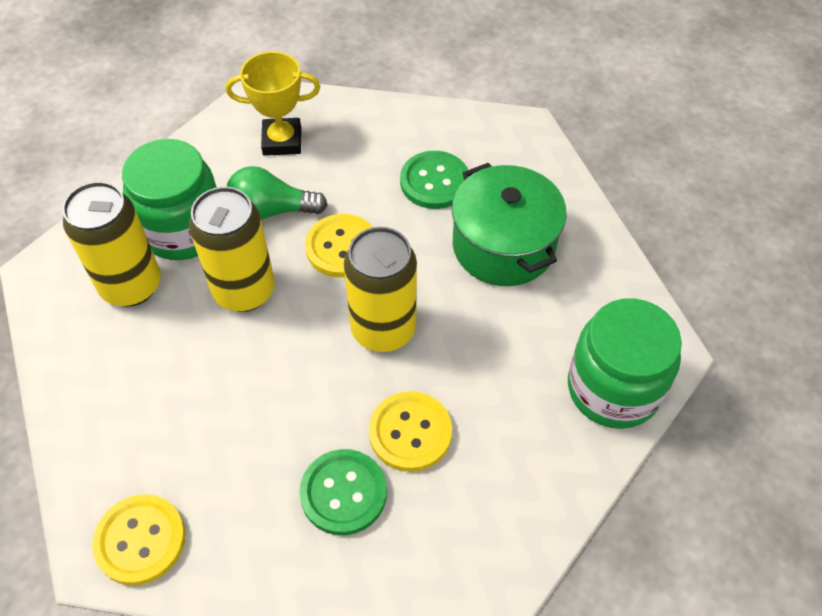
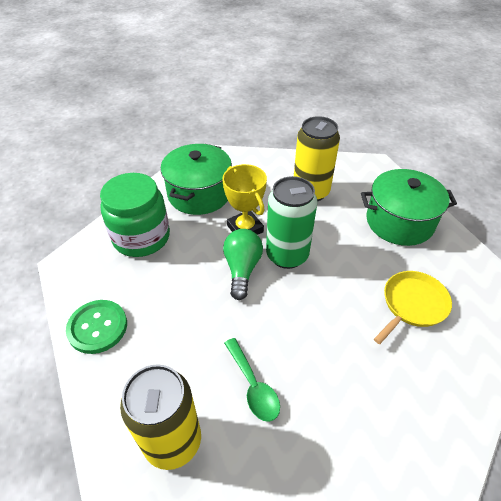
green button: 2 -> 1
green can: 0 -> 1
green jar: 2 -> 1
green pot: 1 -> 2
green spoon: 0 -> 1
yellow button: 3 -> 0
yellow can: 3 -> 2
yellow pan: 0 -> 1

